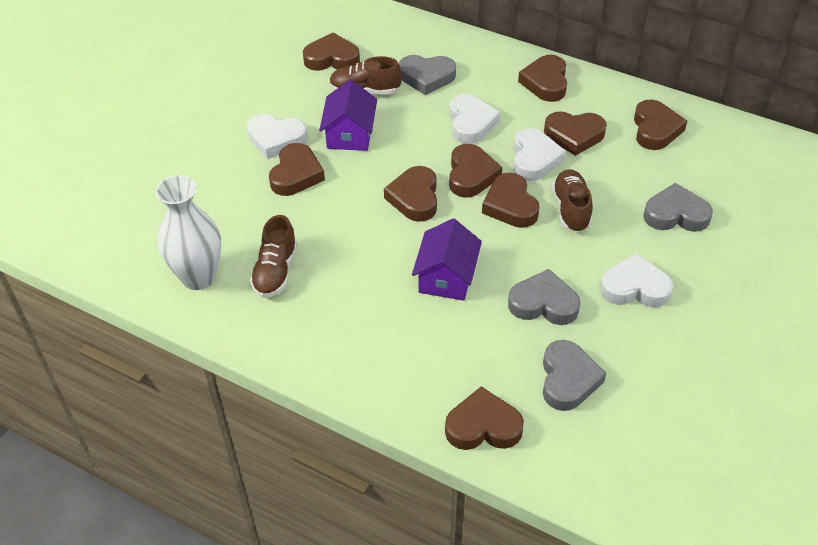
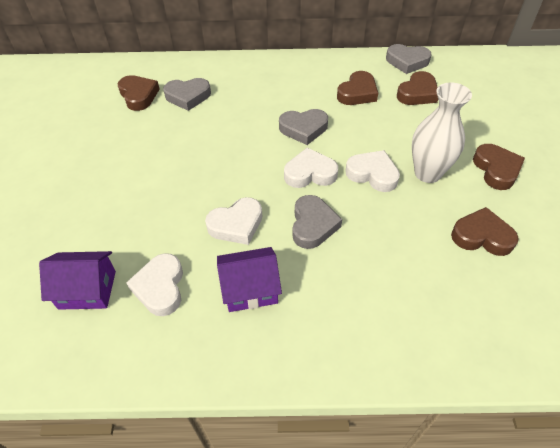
brown heart: 9 -> 5
brown shoe: 3 -> 0

